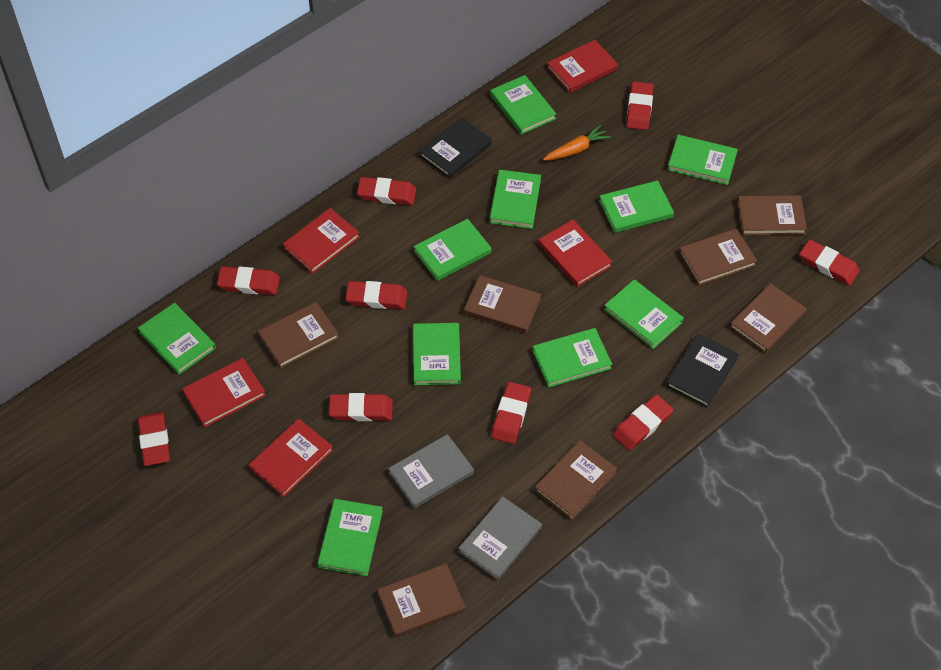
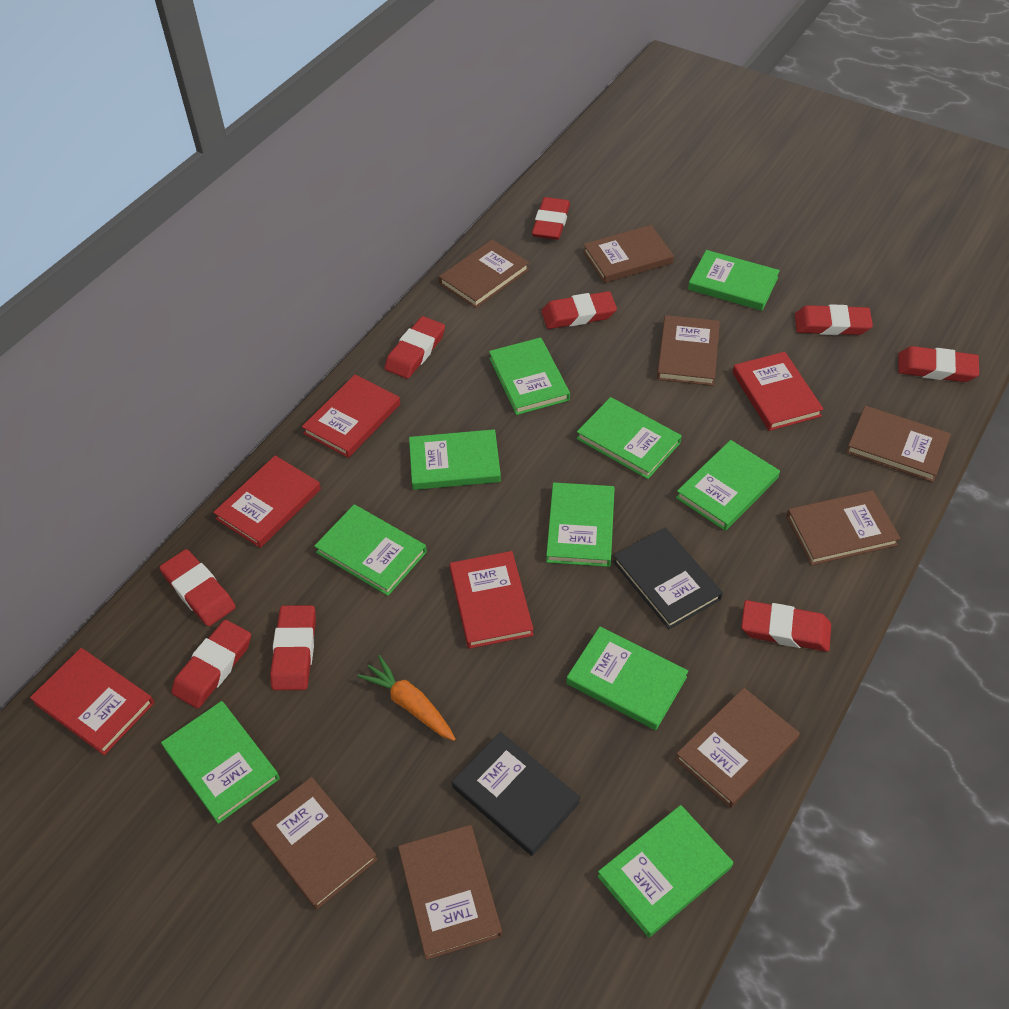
brown book: 7 -> 8
grey book: 2 -> 0

